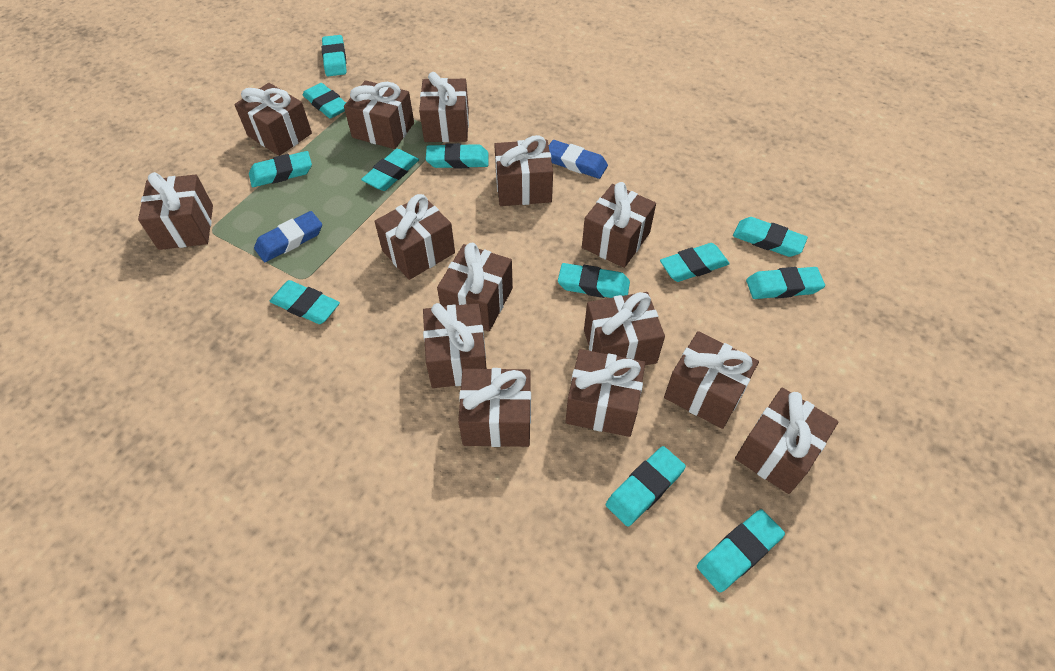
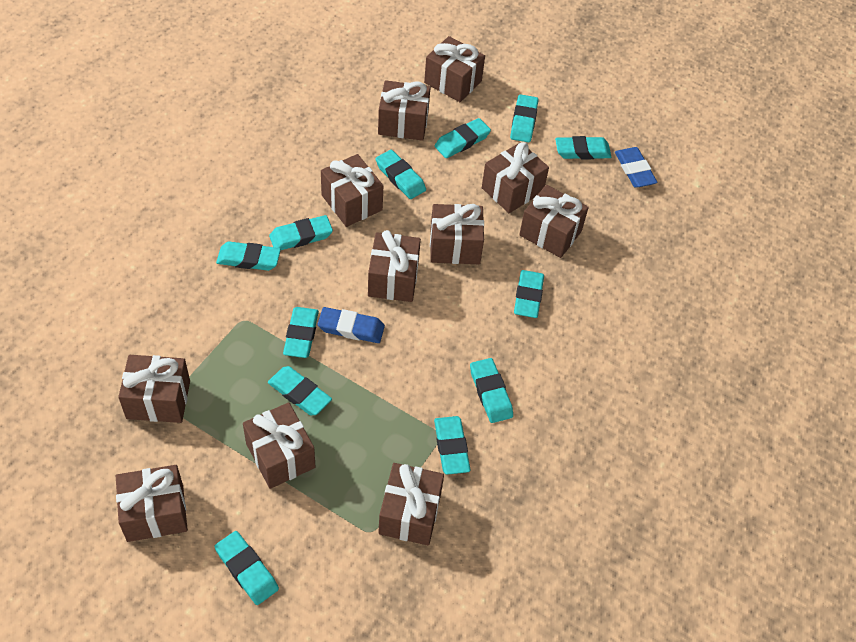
brown gift: 14 -> 11

